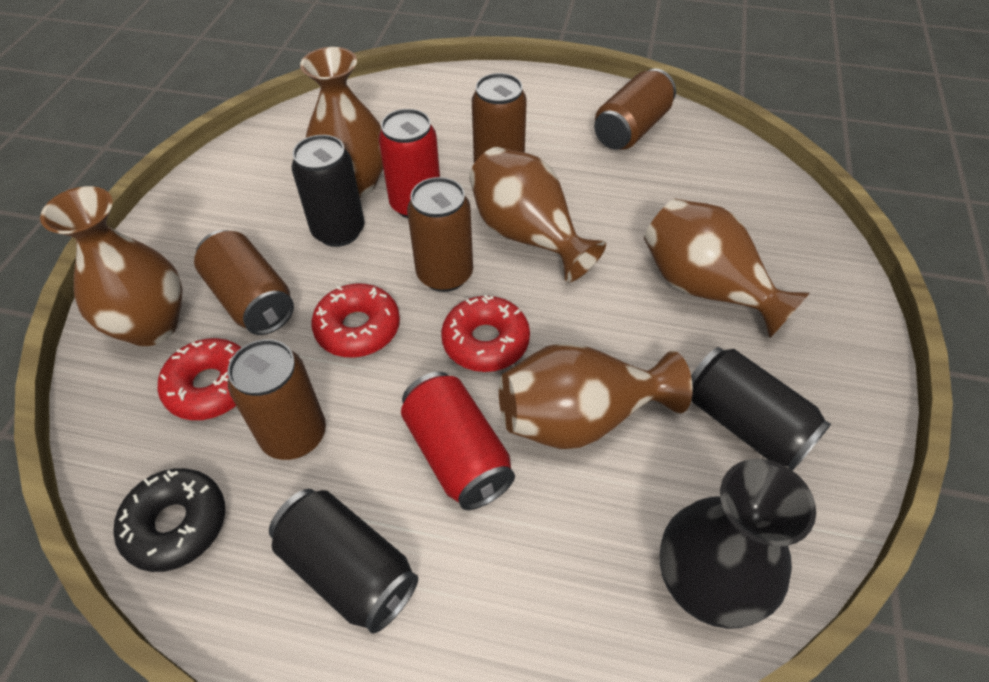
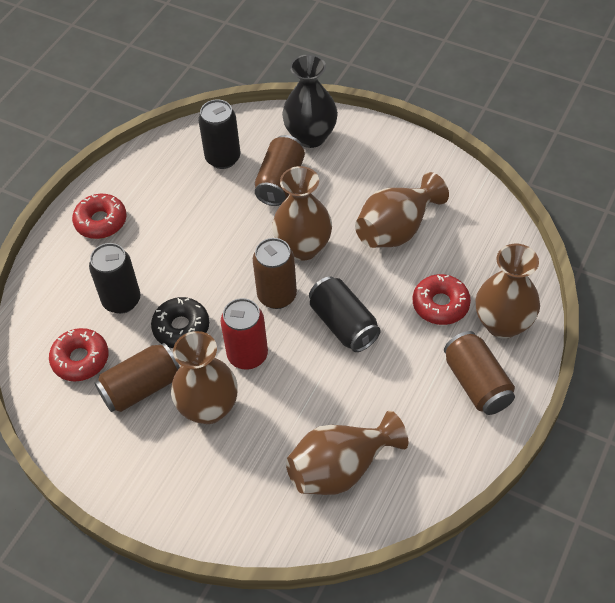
brown can: 5 -> 4
red can: 2 -> 1

